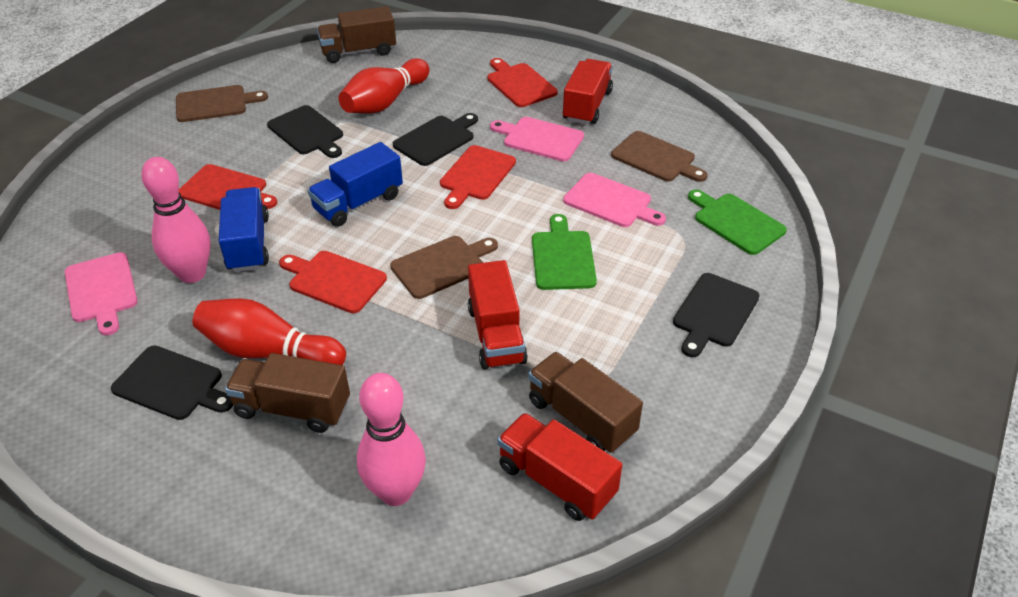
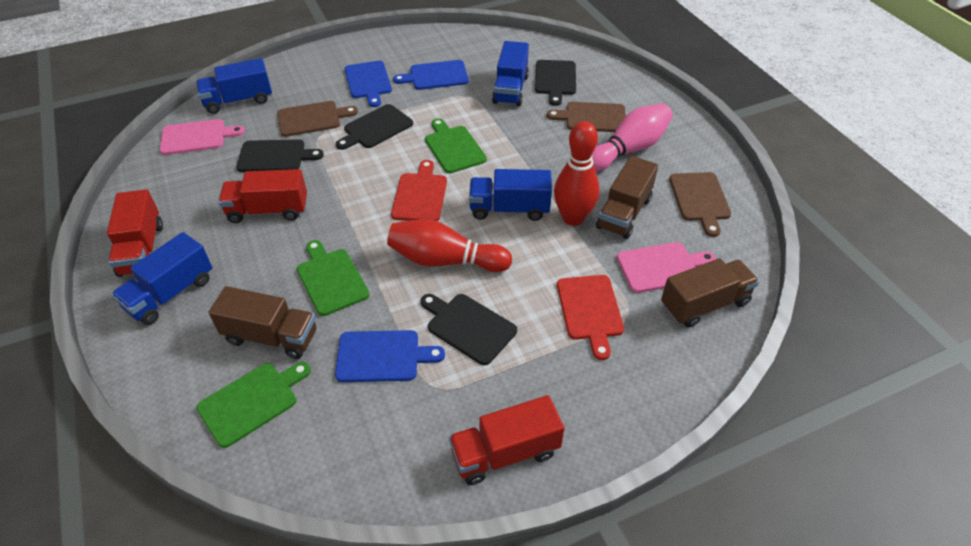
blue cutting board: 0 -> 3
blue truck: 2 -> 4
green cutting board: 2 -> 3
pink bowling pin: 2 -> 1
pink cutting board: 3 -> 2
red cutting board: 4 -> 2

